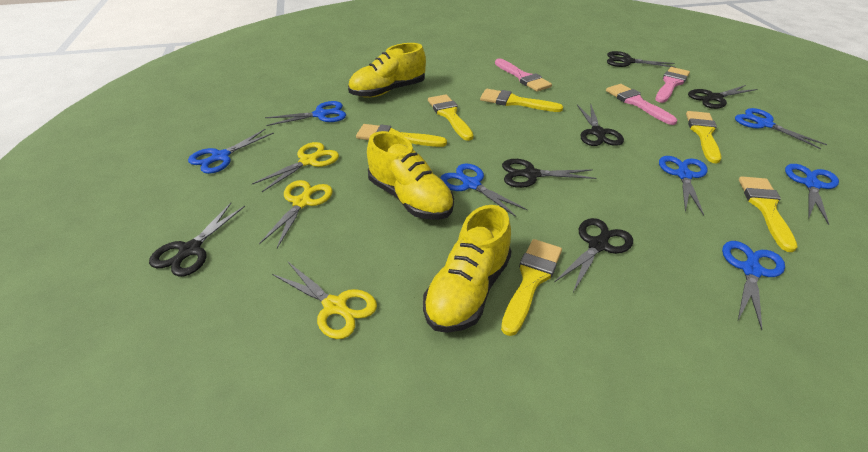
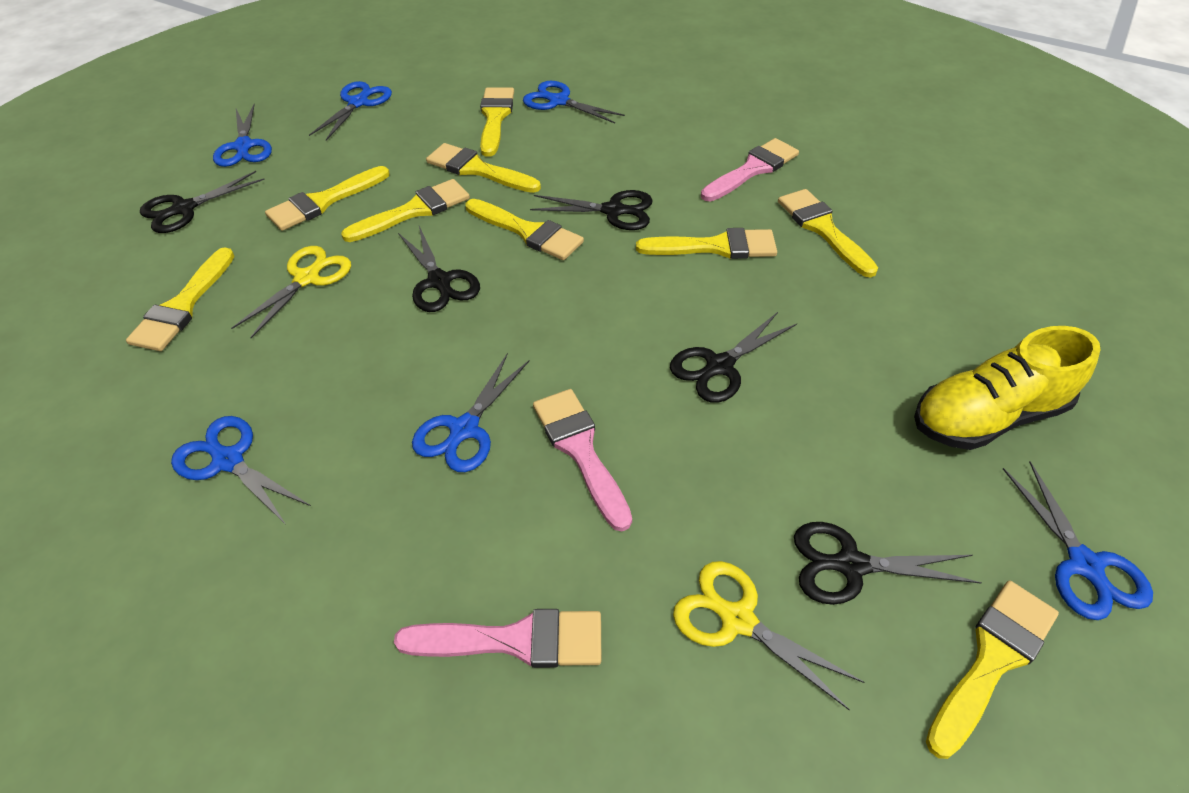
black scissors: 6 -> 5
blue scissors: 7 -> 6
yellow brush: 6 -> 9
yellow scissors: 3 -> 2
yellow shoe: 3 -> 1

